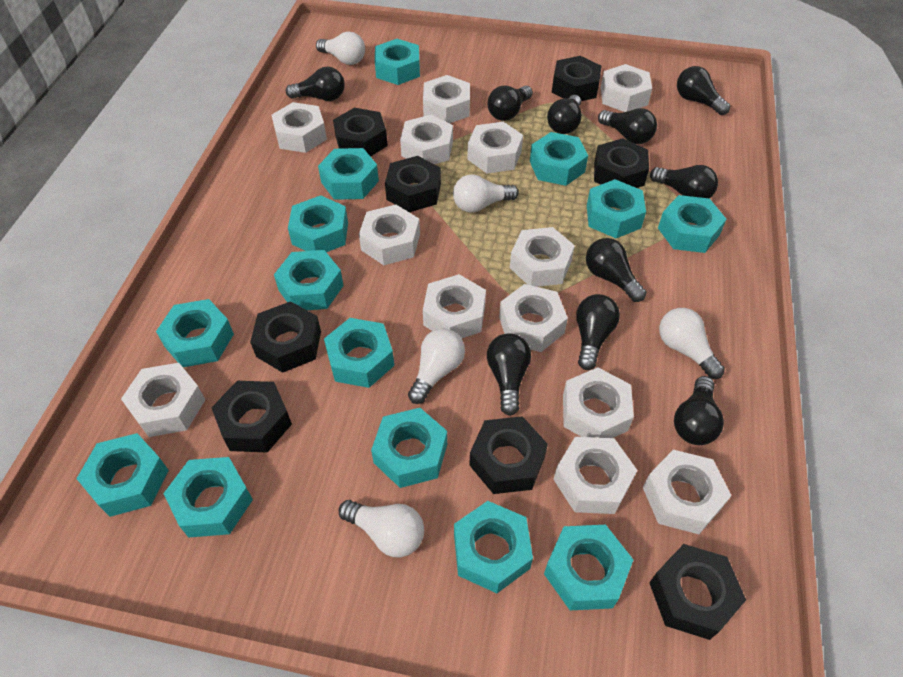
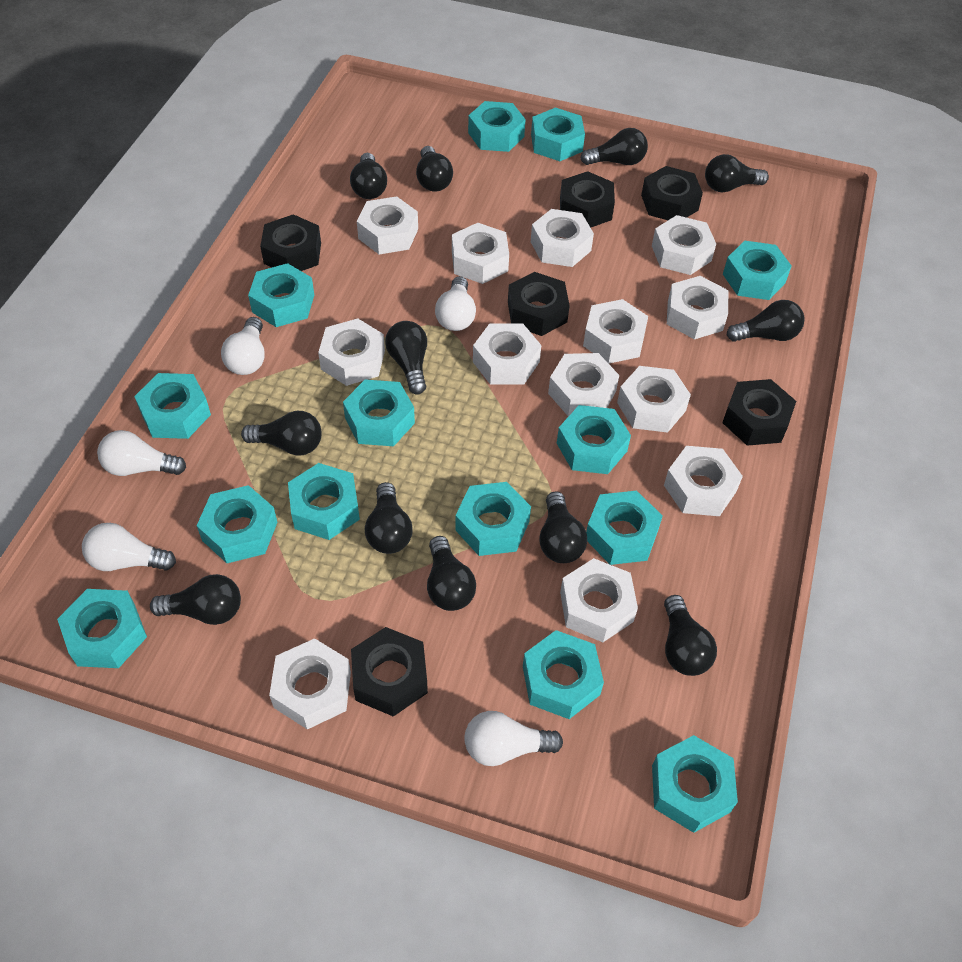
black light bulb: 10 -> 12
black nut: 8 -> 6

